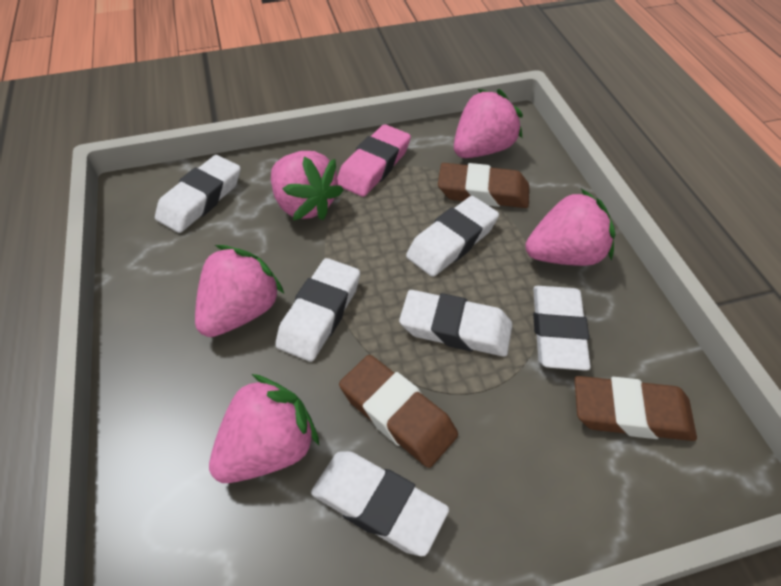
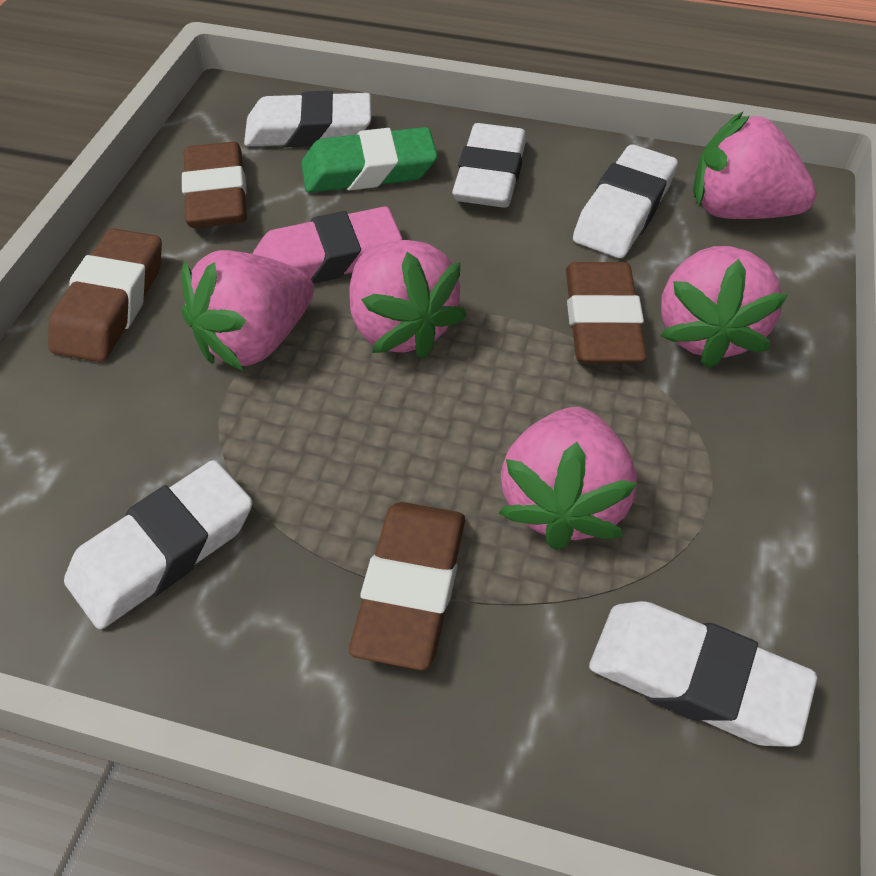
brown eraser: 3 -> 4
green eraser: 0 -> 1
white eraser: 6 -> 5

